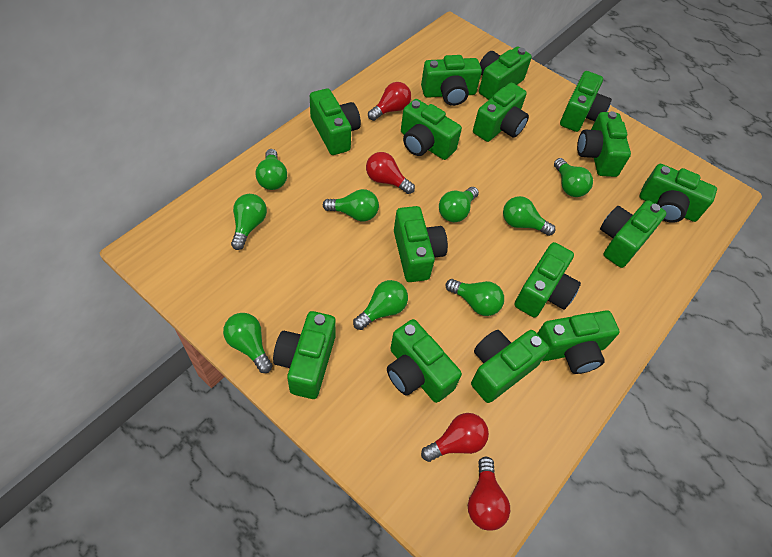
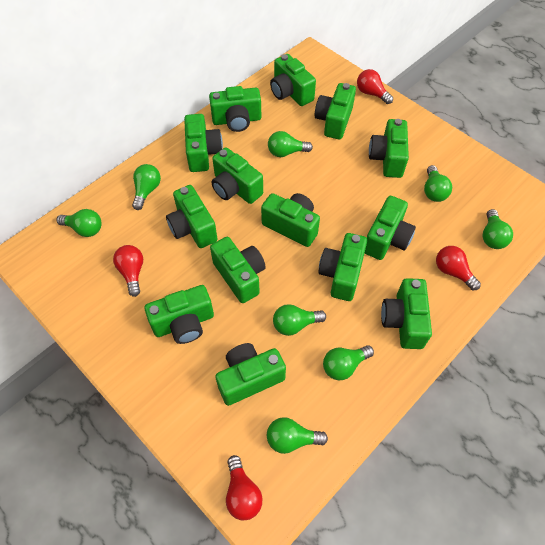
green camera: 15 -> 14
green light bulb: 9 -> 8

